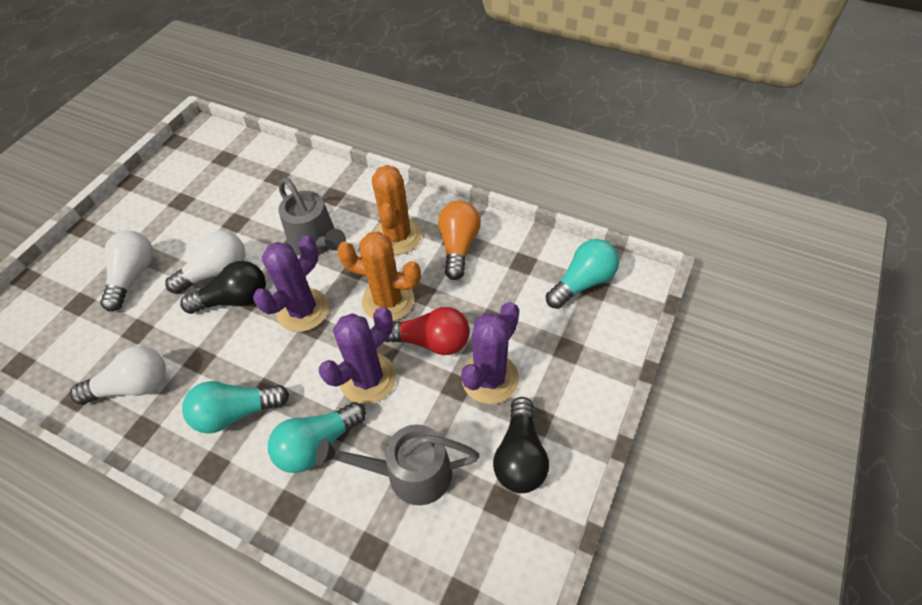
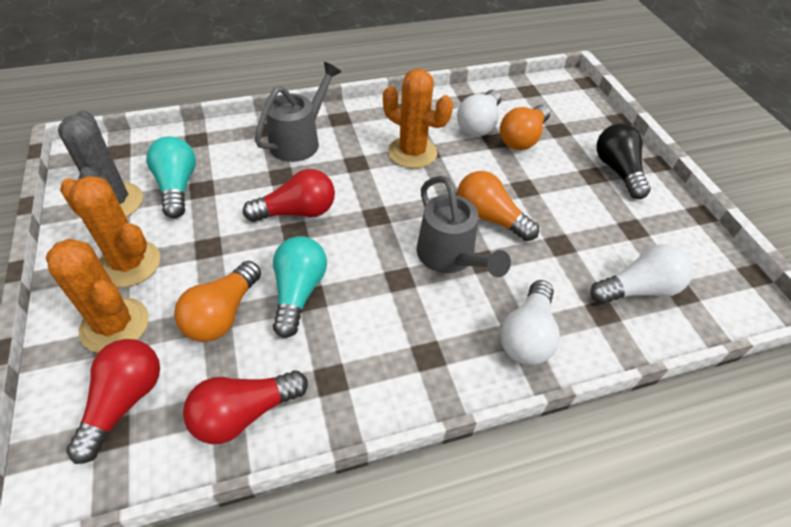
black light bulb: 2 -> 1
grey cactus: 0 -> 1
orange cactus: 2 -> 3
orange light bulb: 1 -> 3
purple cactus: 3 -> 0
red light bulb: 1 -> 3
turquoise light bulb: 3 -> 2

